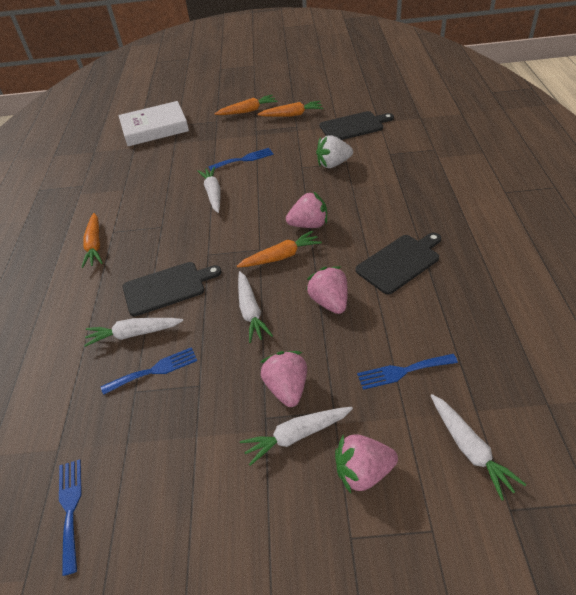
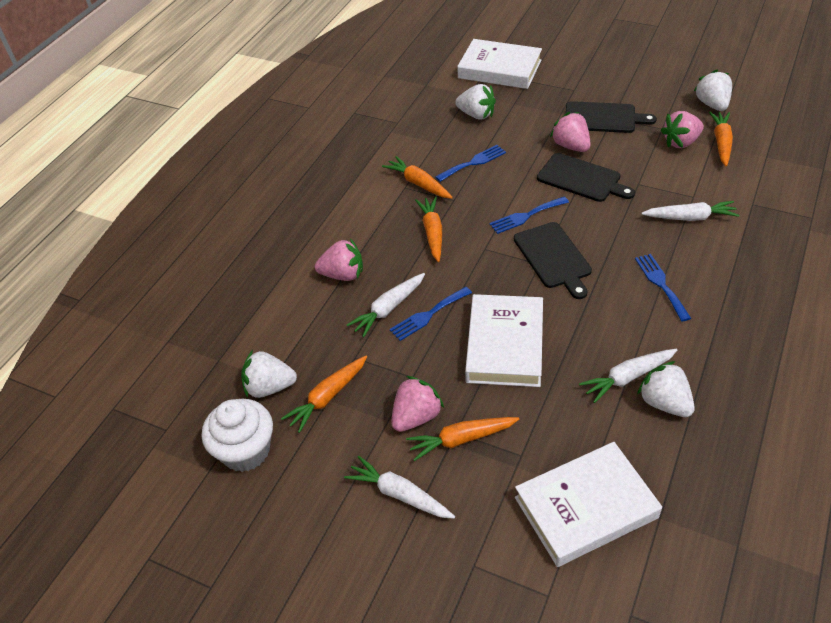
orange carrot: 4 -> 5
white book: 1 -> 3
white carrot: 5 -> 4
white cupcake: 0 -> 1
white strawberry: 1 -> 4

